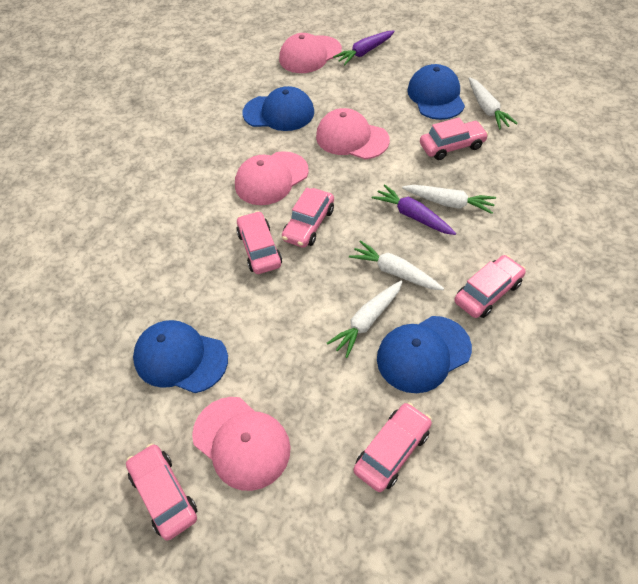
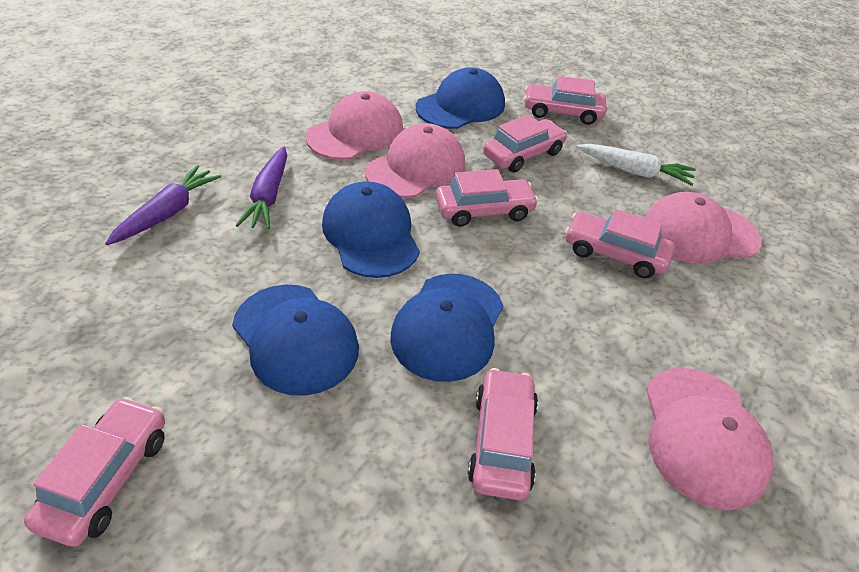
white carrot: 4 -> 1

